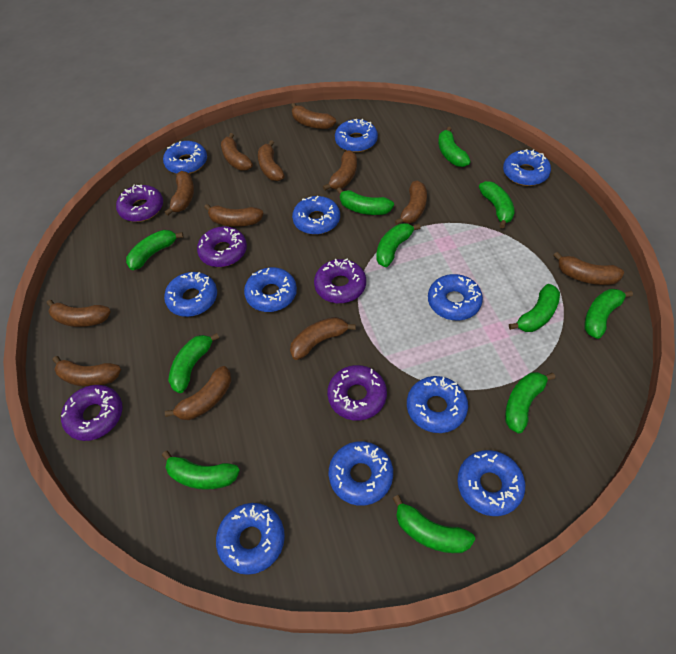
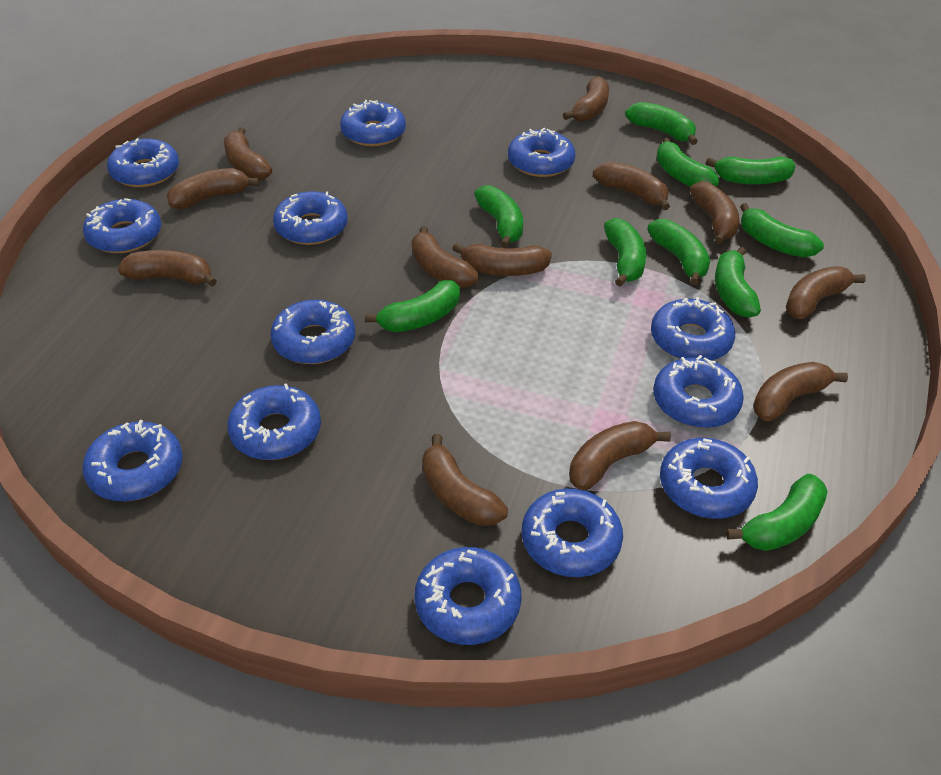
blue donut: 11 -> 13
green banana: 11 -> 10
purple donut: 5 -> 0

